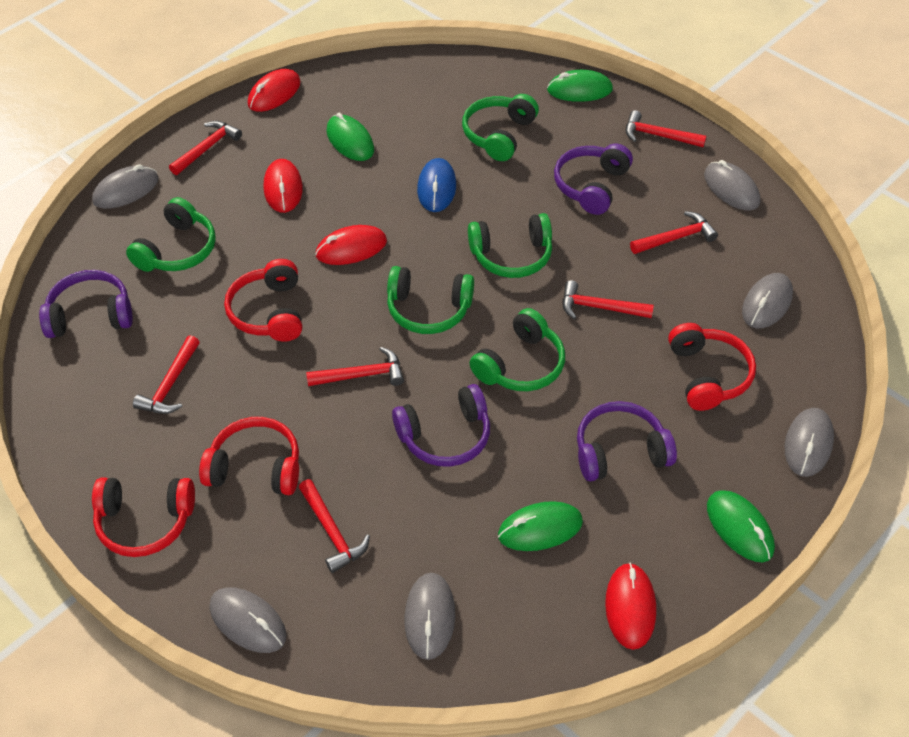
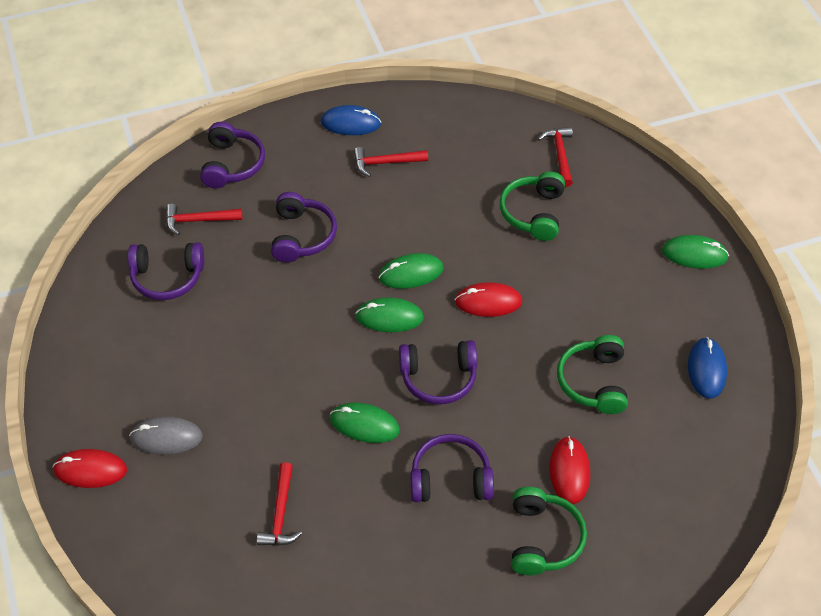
blue mouse: 1 -> 2
green headphones: 5 -> 3
grey mouse: 6 -> 1
purple headphones: 4 -> 5
red hammer: 7 -> 4
red headphones: 4 -> 0
red mouse: 4 -> 3

